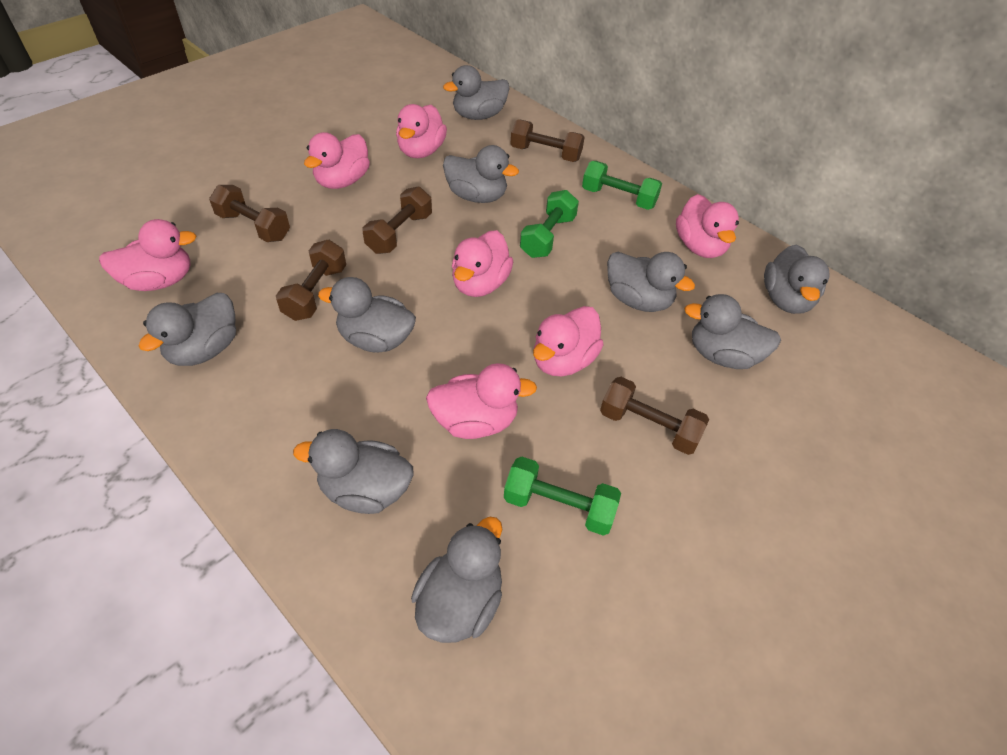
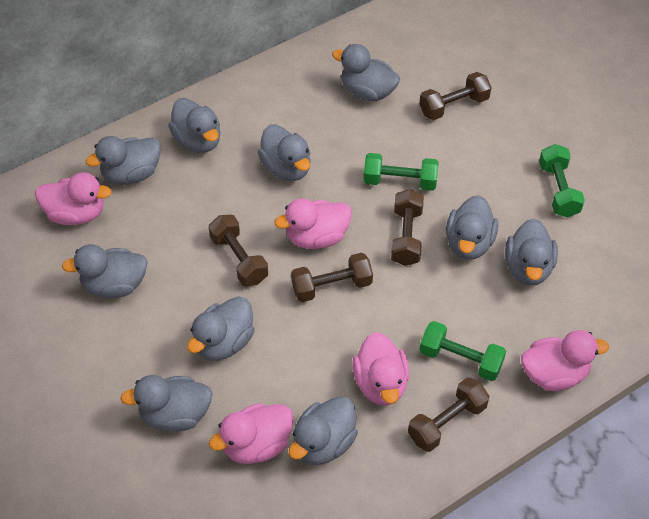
grey duck: 9 -> 10
pink duck: 7 -> 5

